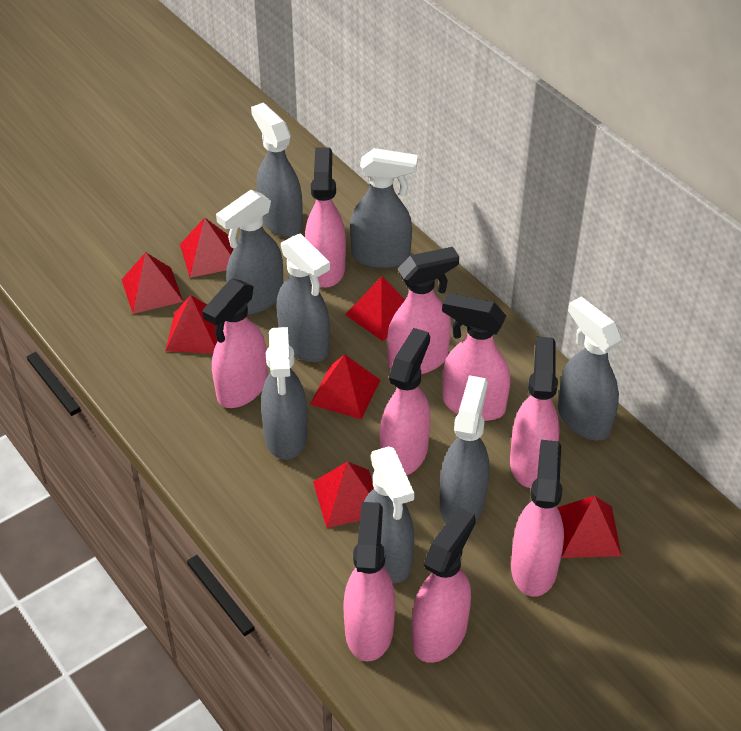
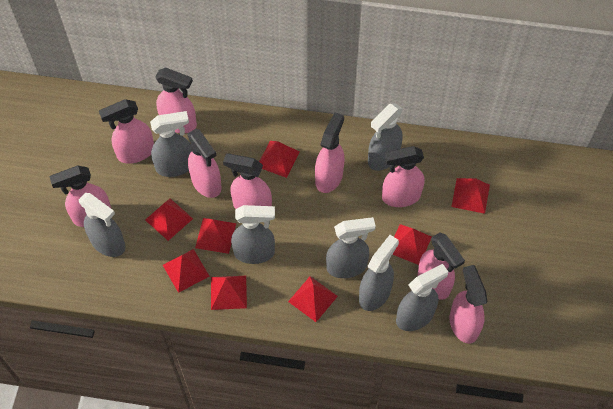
grey spray bottle: 8 -> 7
red pyramid: 7 -> 8

